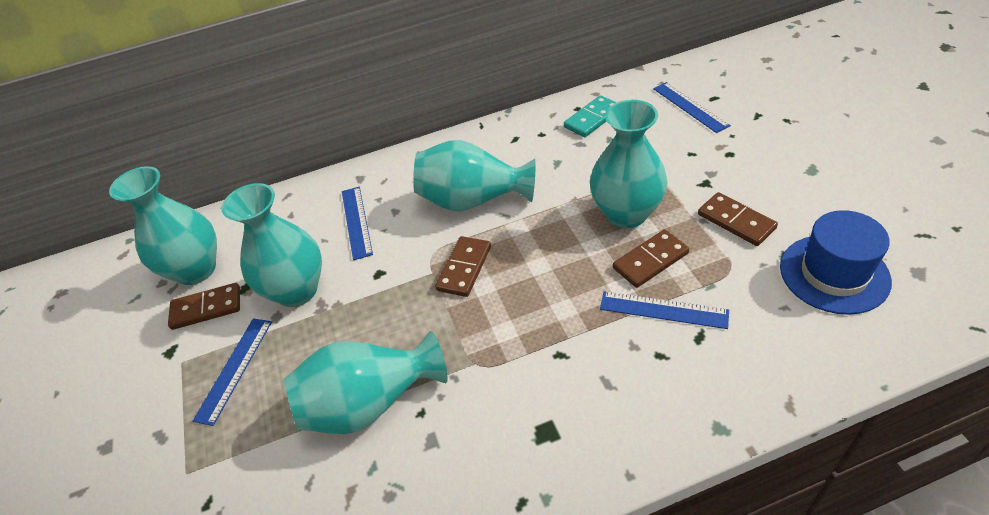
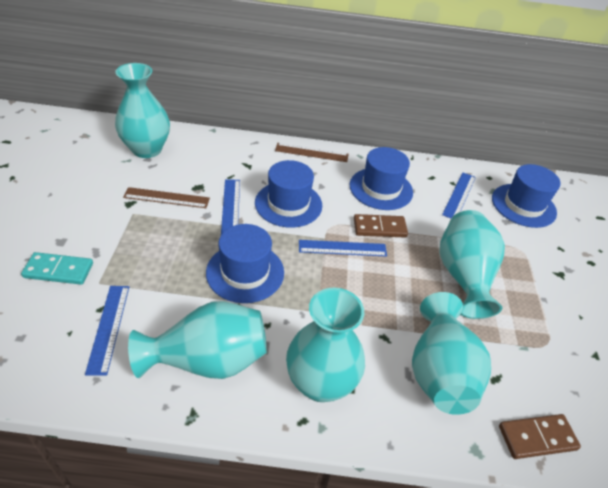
blue hat: 1 -> 4
brown domino: 4 -> 2
brown ruler: 0 -> 2

